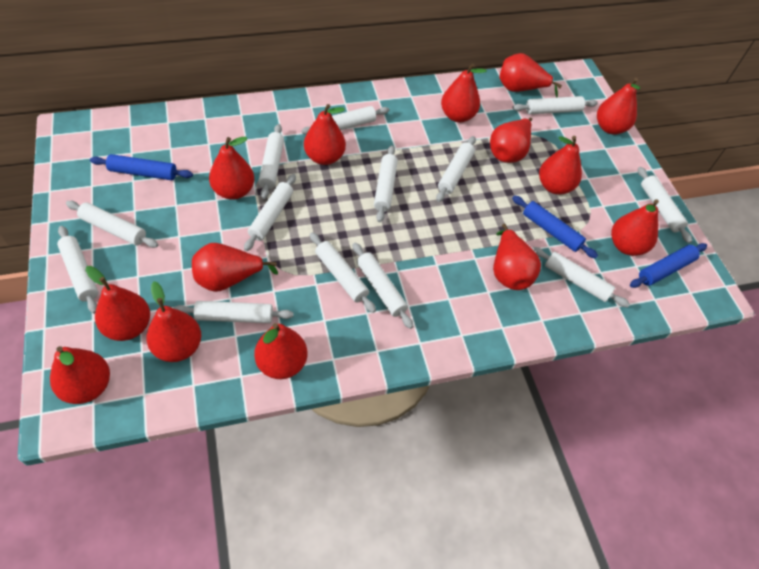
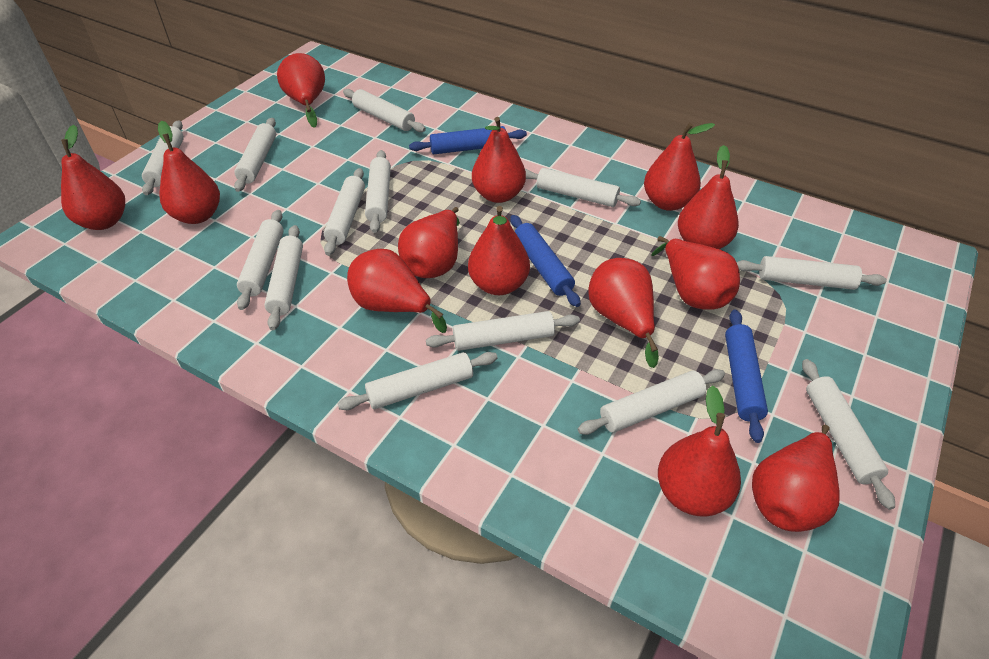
red pear: 14 -> 13

